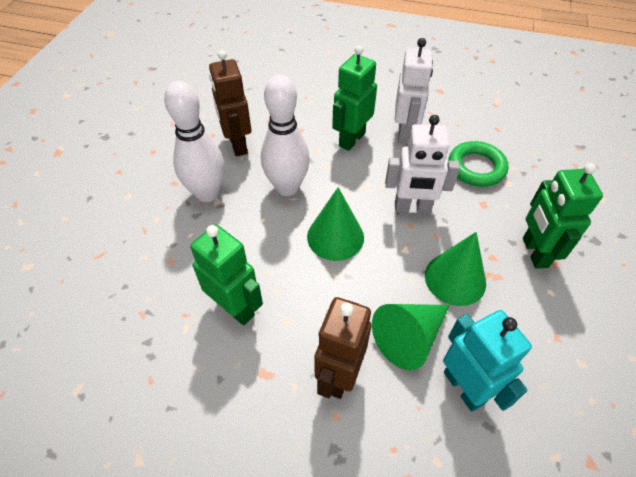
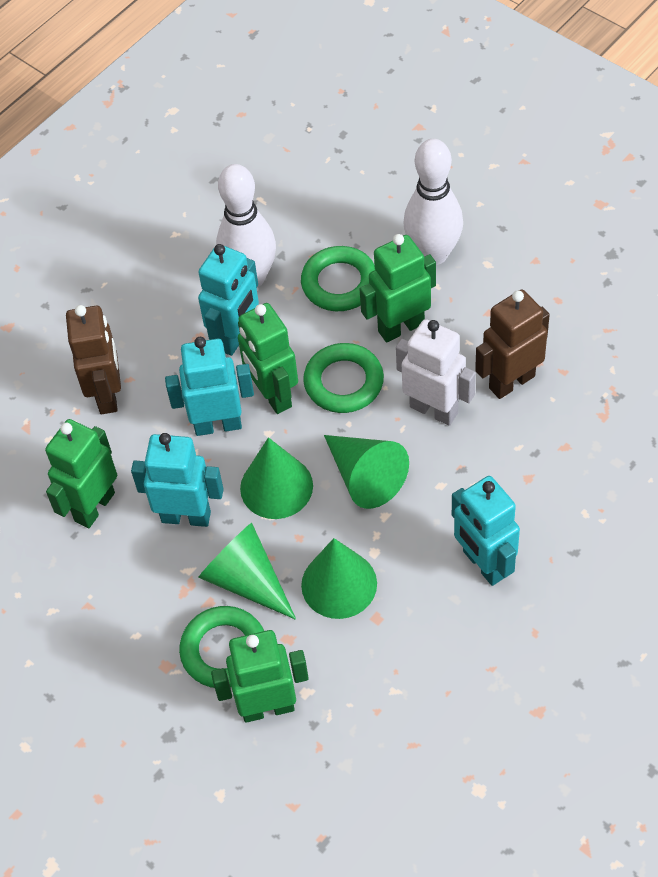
green cone: 3 -> 4
green ring: 1 -> 3
green robot: 3 -> 4
turquoise robot: 1 -> 4
white robot: 2 -> 1

